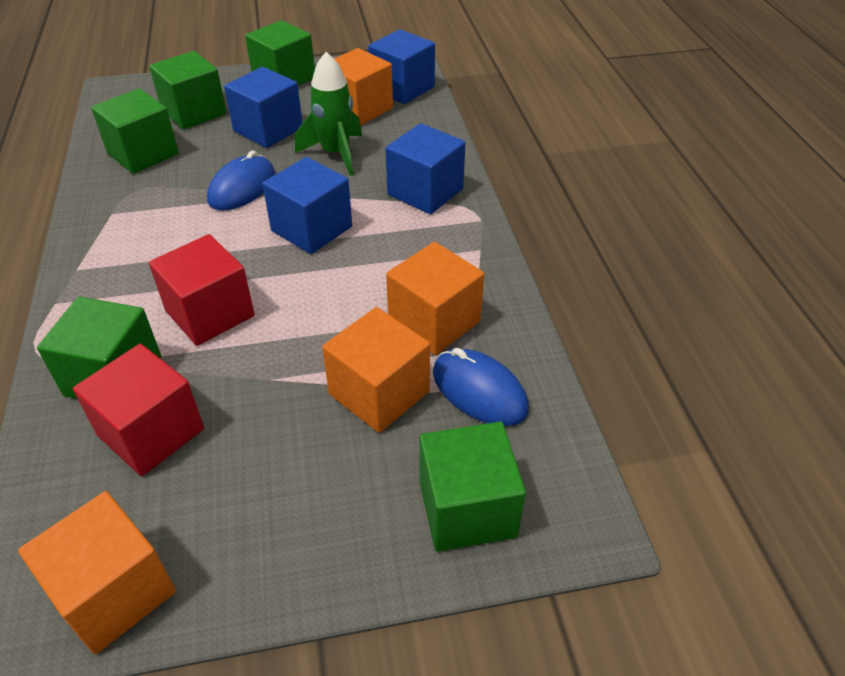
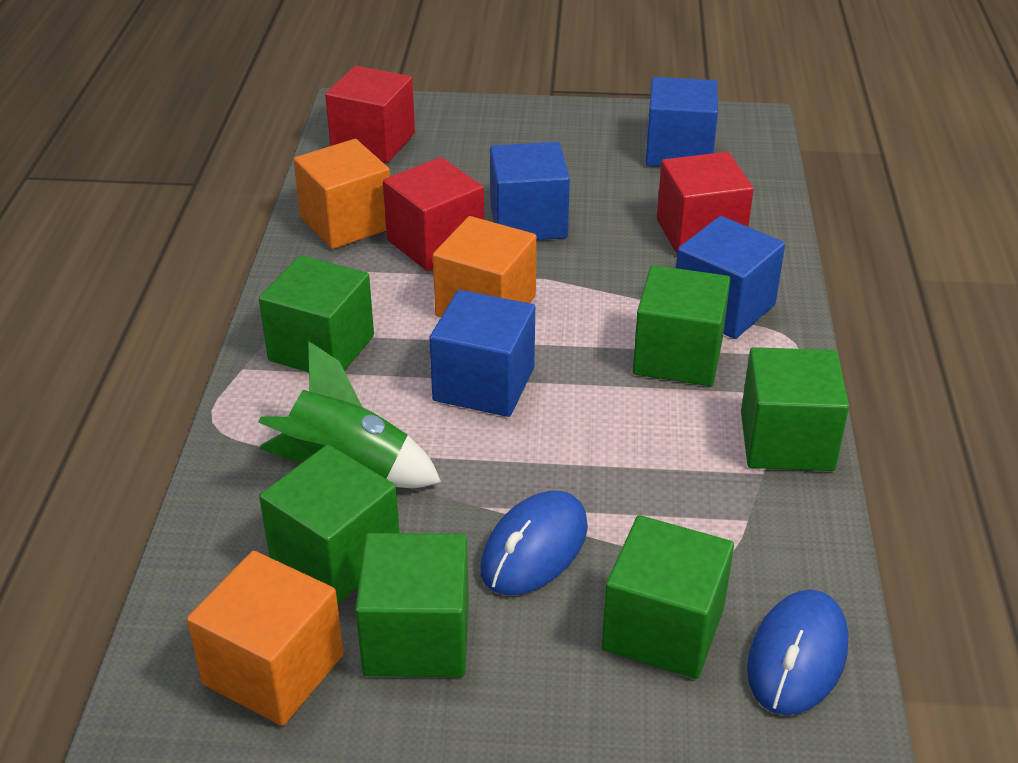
green cube: 5 -> 6
orange cube: 4 -> 3
red cube: 2 -> 3

